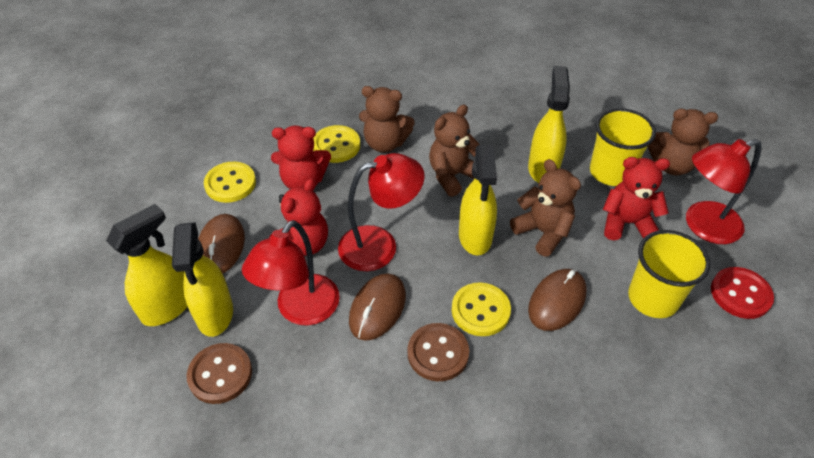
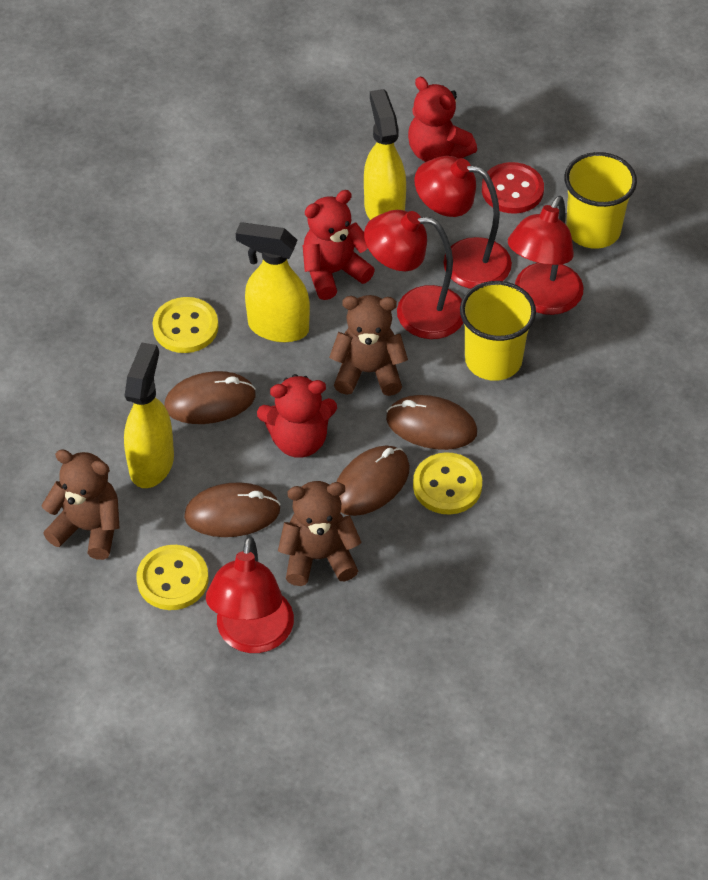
brown button: 2 -> 0
brown mouse: 3 -> 4
brown teddy bear: 4 -> 3
red lamp: 3 -> 4
yellow spray bottle: 4 -> 3

